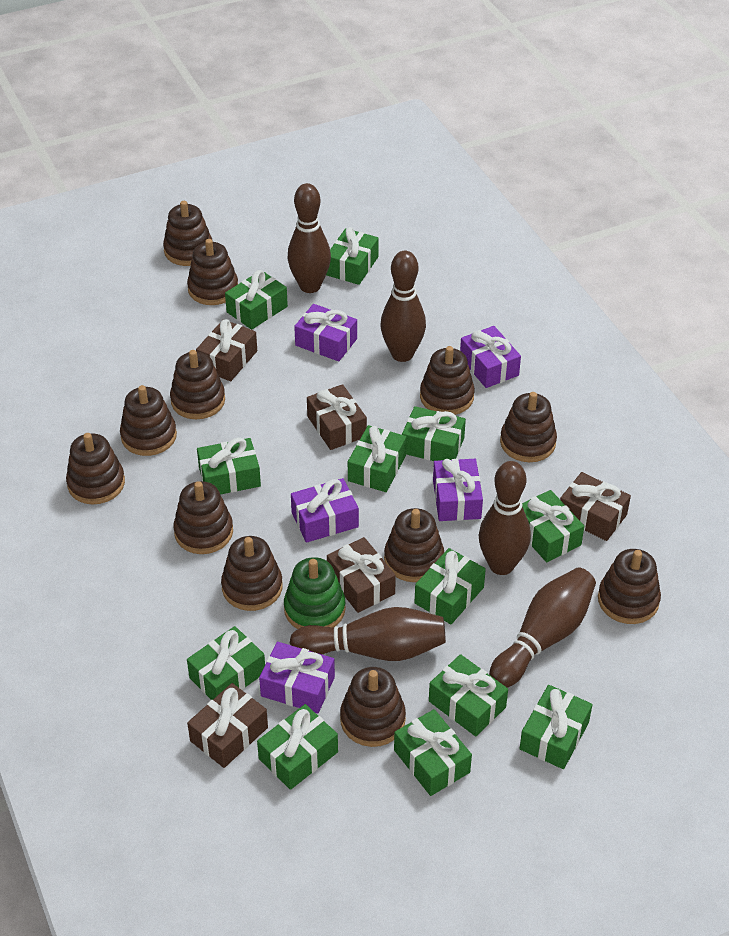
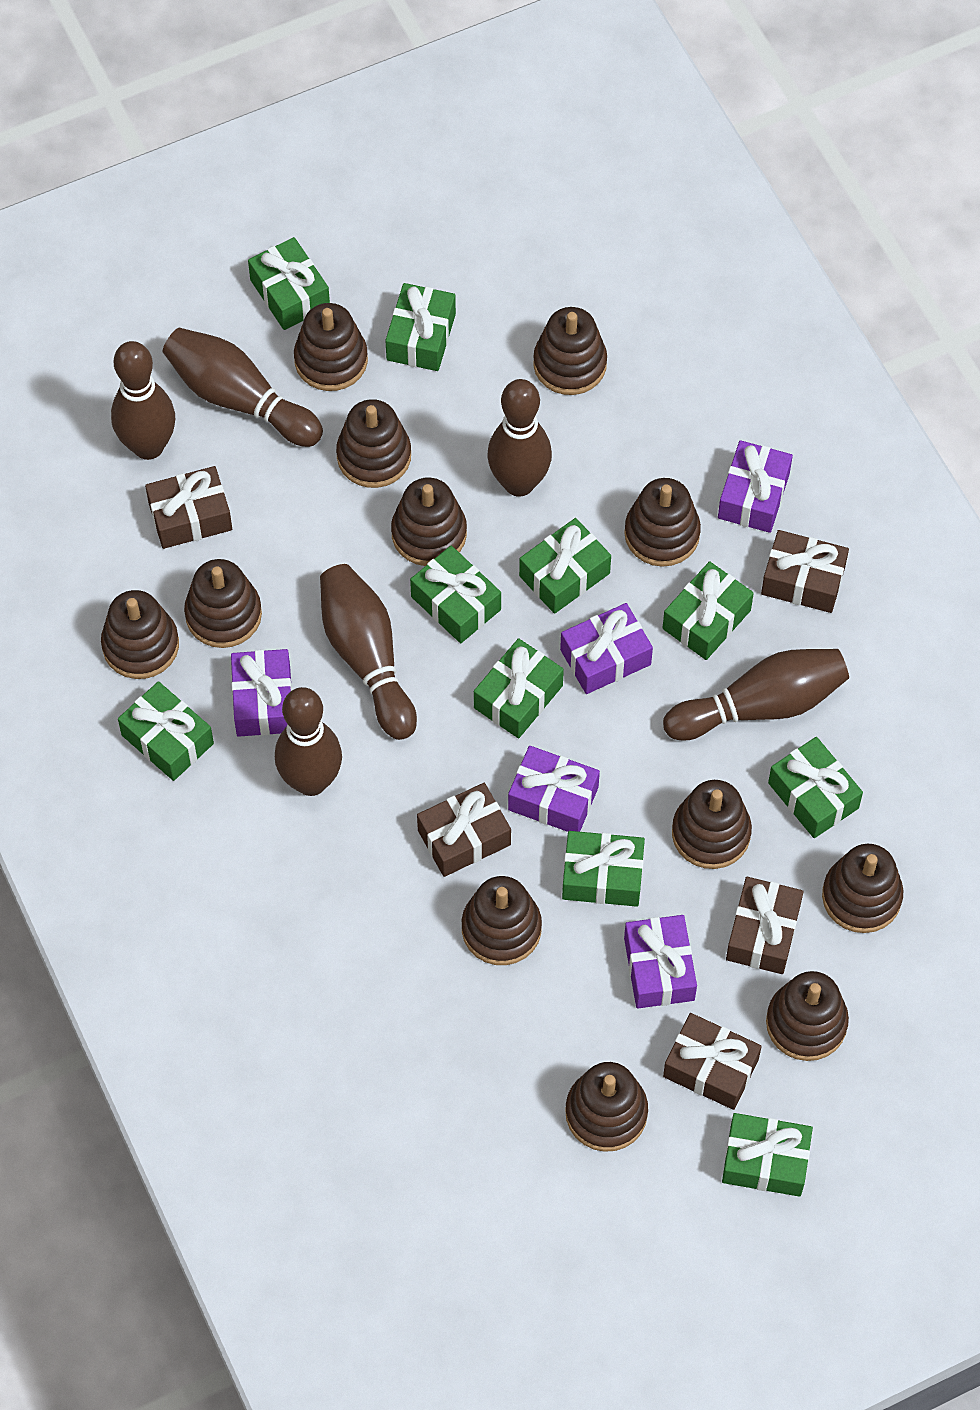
brown bowling pin: 5 -> 6
green gift: 12 -> 10
green stacking toy: 1 -> 0

